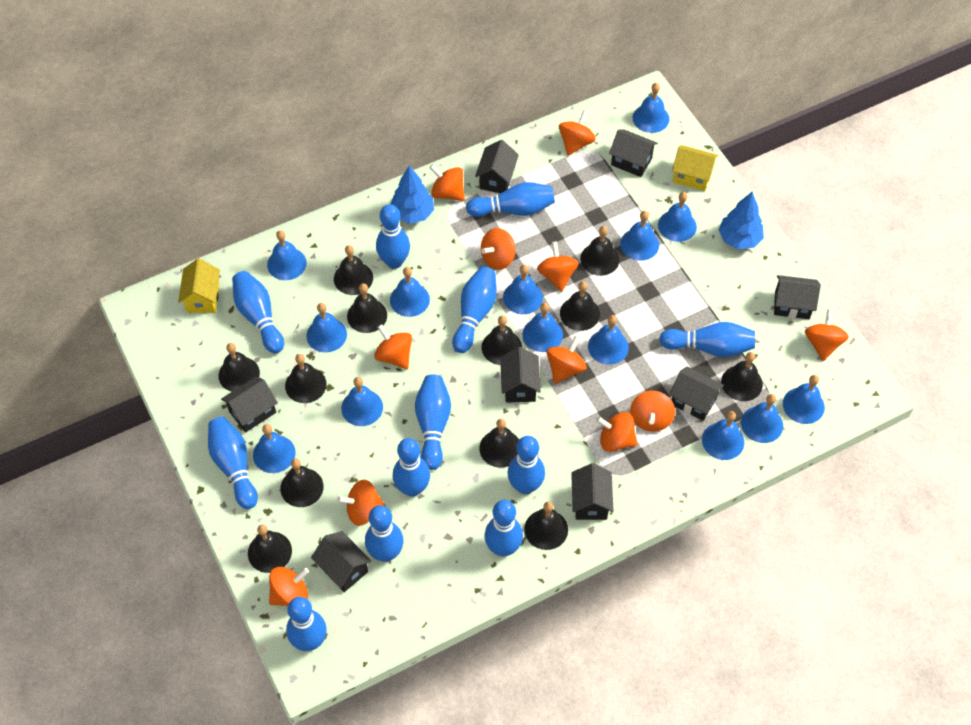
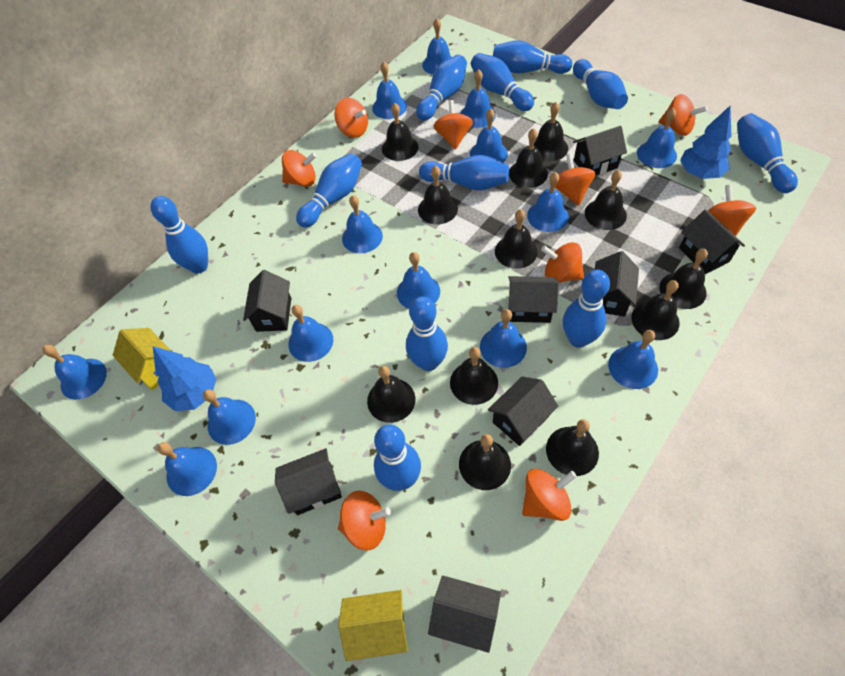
blue bowling pin: 12 -> 11
orange spinning top: 11 -> 9

